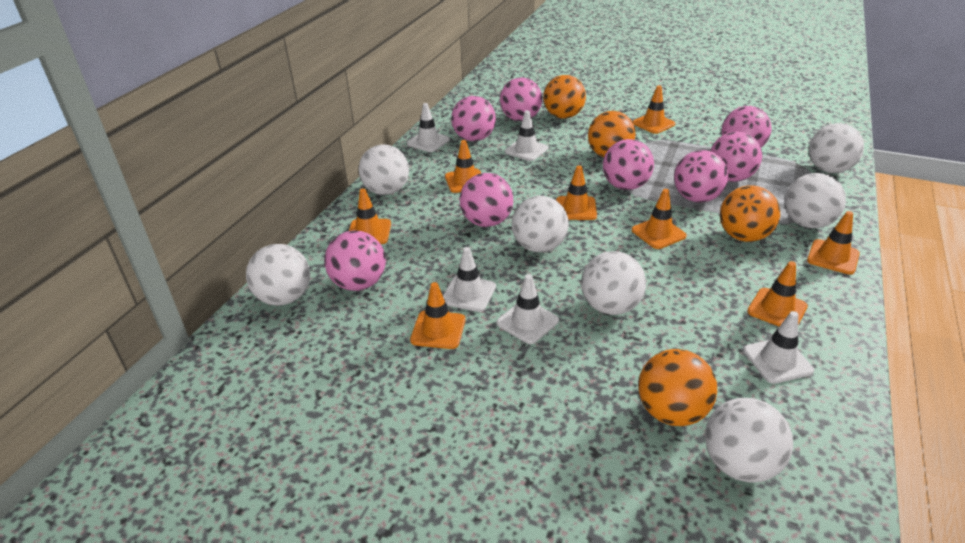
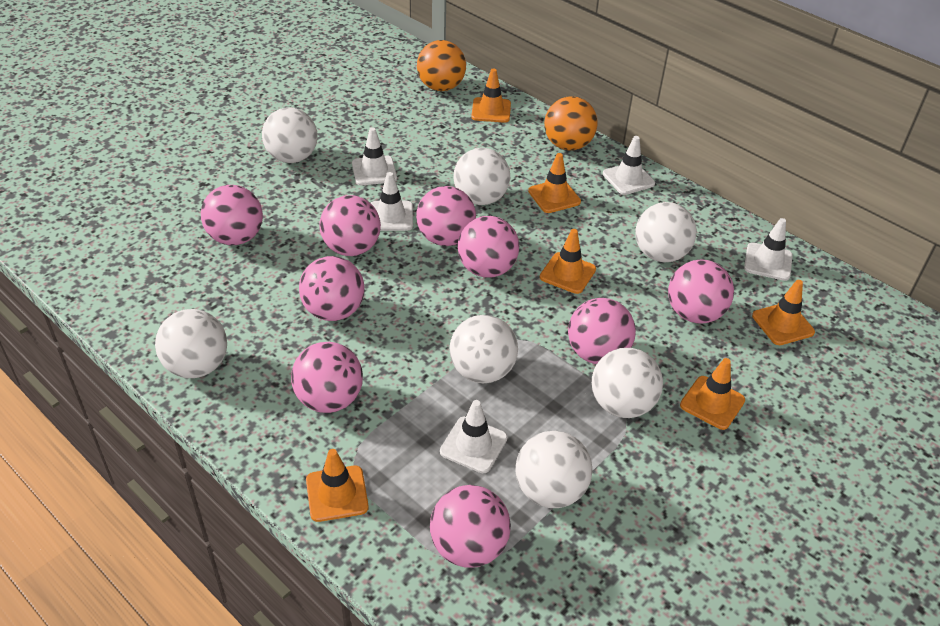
orange ball: 4 -> 2
orange traffic cone: 8 -> 6
pink ball: 8 -> 9

